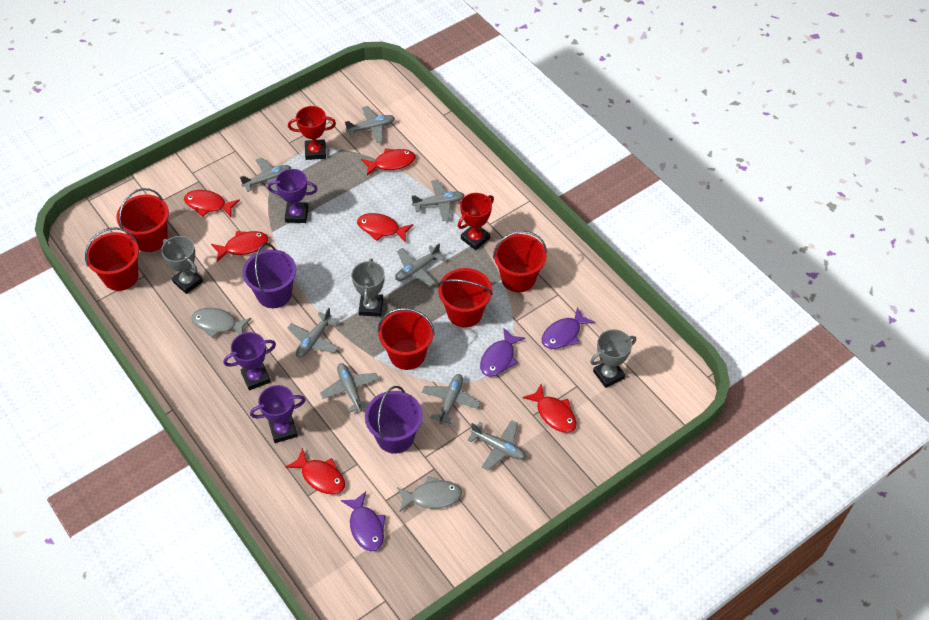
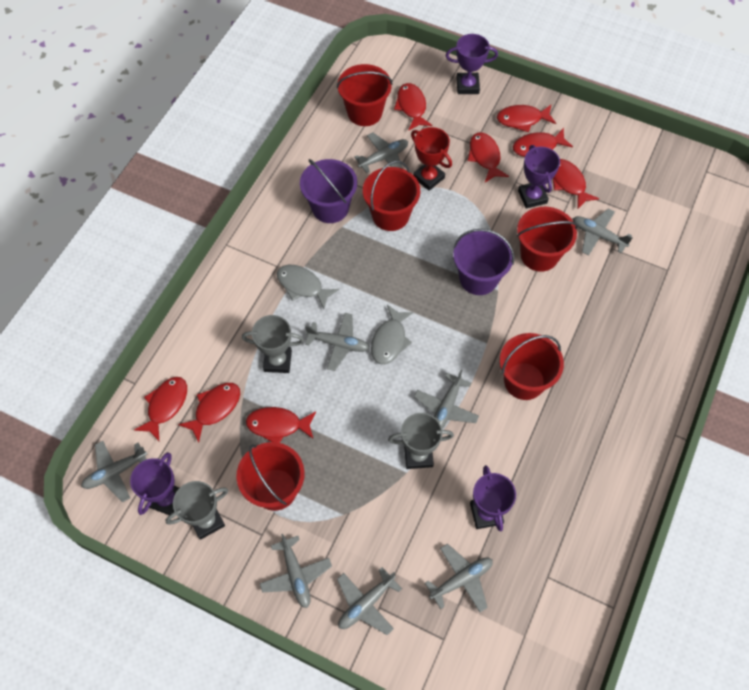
purple fish: 3 -> 0
purple trophy: 3 -> 4
red fish: 6 -> 8
red trophy: 2 -> 1

